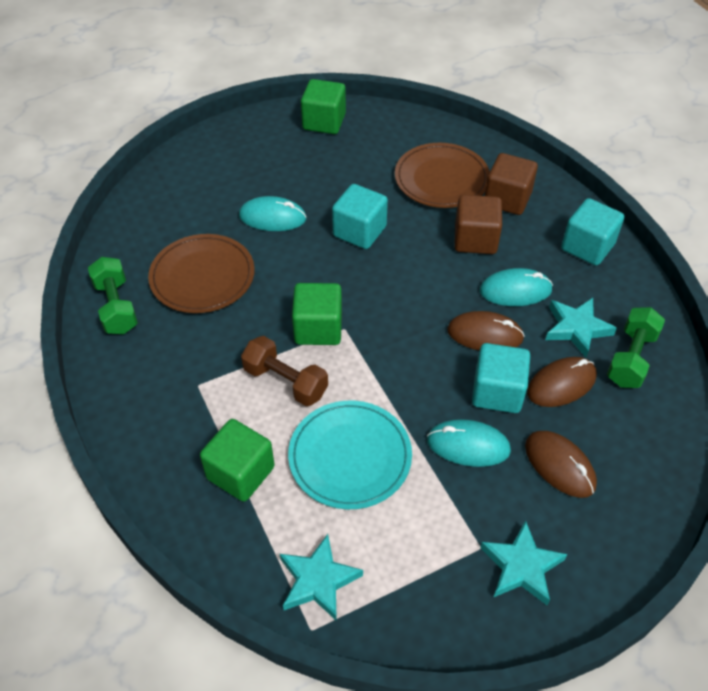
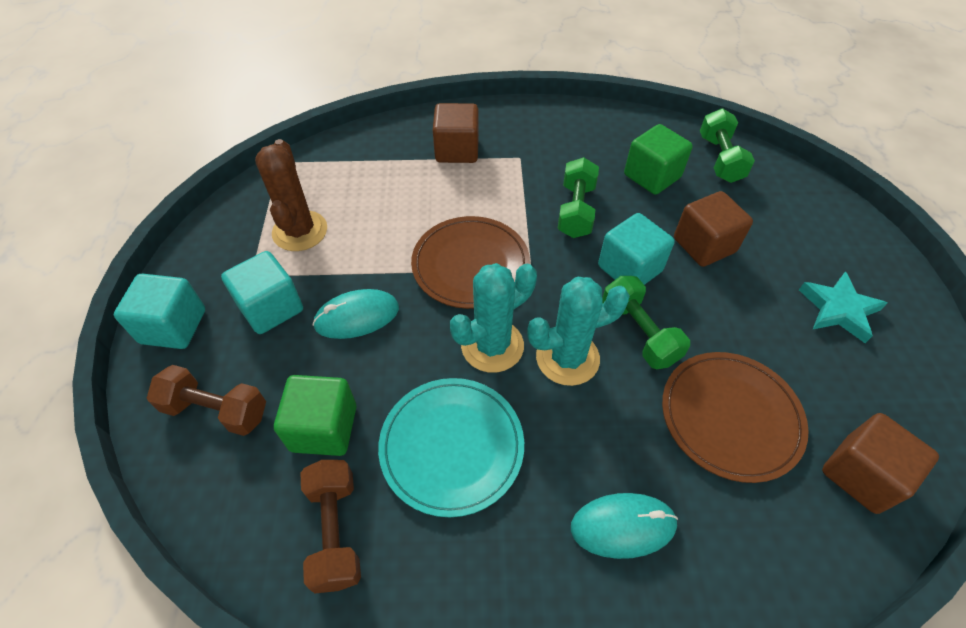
brown cactus: 0 -> 1
brown cube: 2 -> 3
brown dumbbell: 1 -> 2
brown mouse: 3 -> 0
green cube: 3 -> 2
green dumbbell: 2 -> 3
turquoise cactus: 0 -> 2
turquoise mouse: 3 -> 2
turquoise star: 3 -> 1

